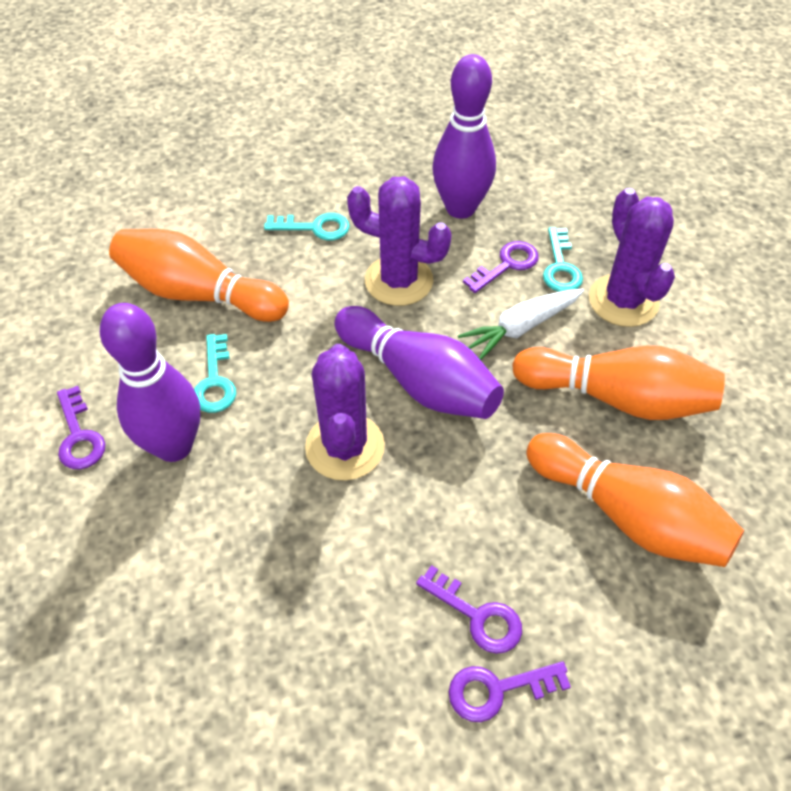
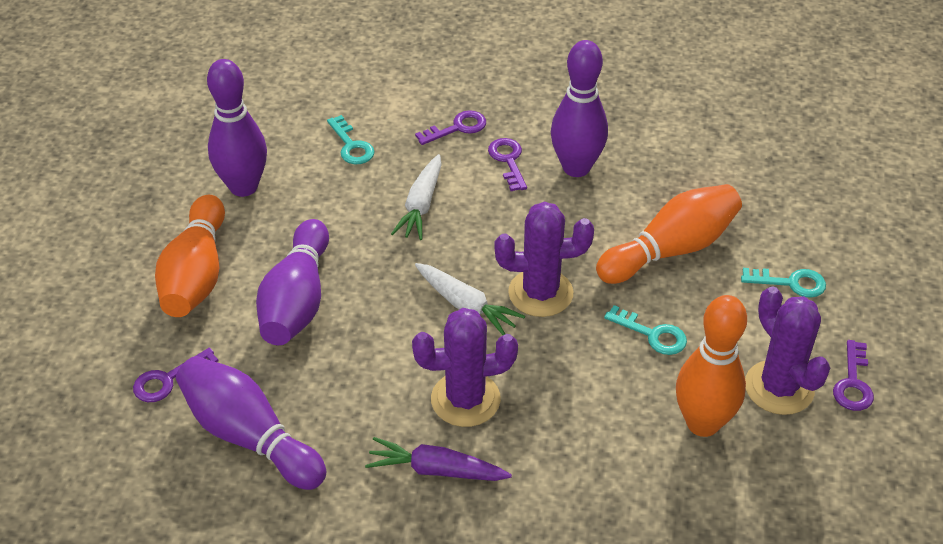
purple bowling pin: 3 -> 4
purple carrot: 0 -> 1
white carrot: 1 -> 2

